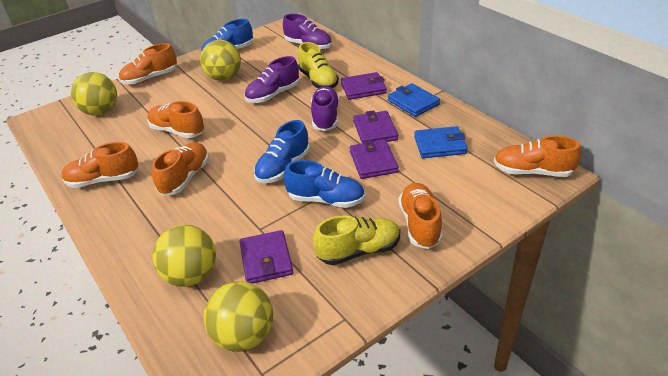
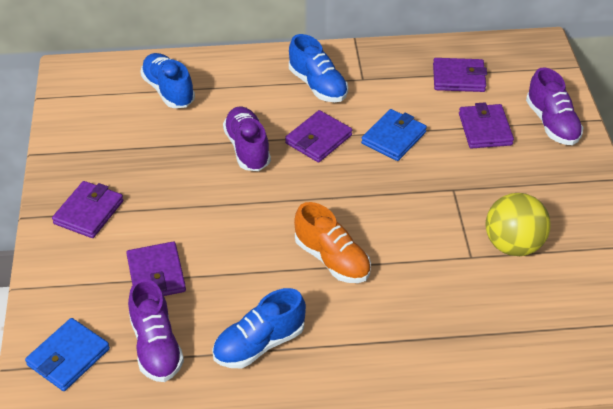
orange shoe: 6 -> 1
purple wallet: 4 -> 5
yellow ball: 4 -> 1
yellow shoe: 2 -> 0

